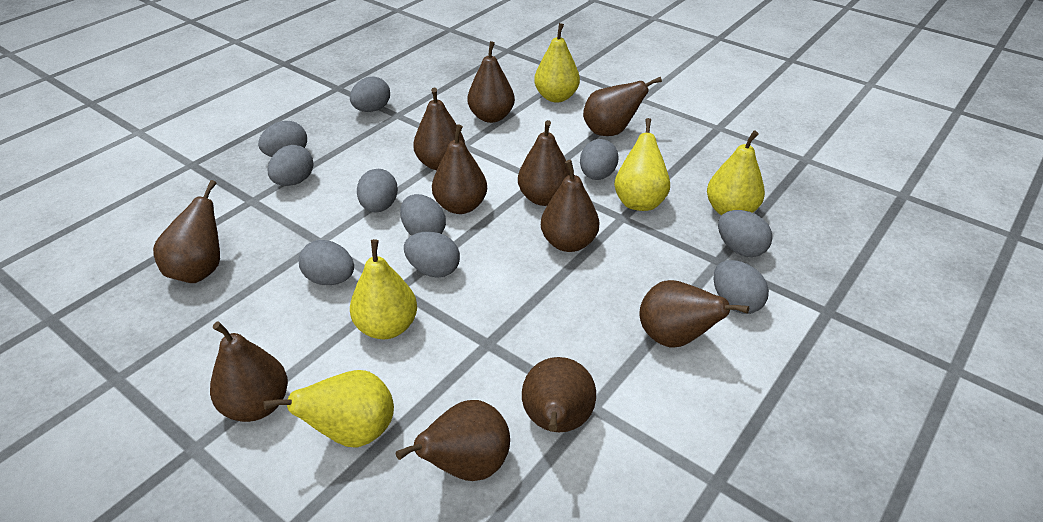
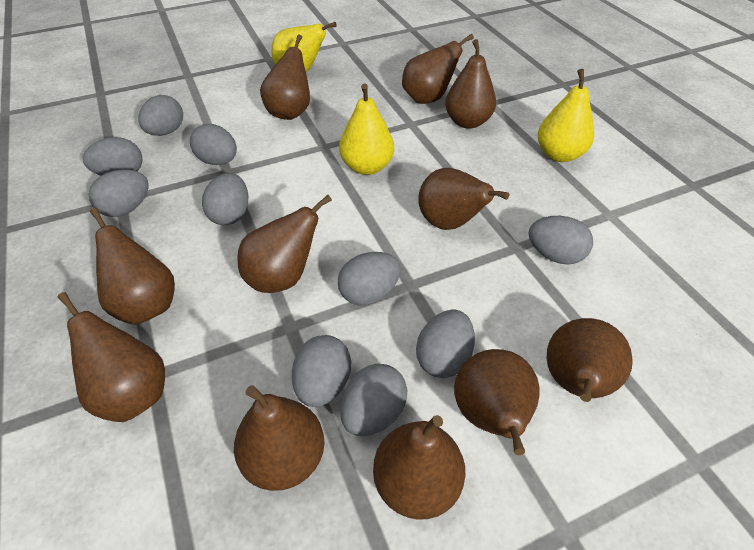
yellow pear: 5 -> 3

